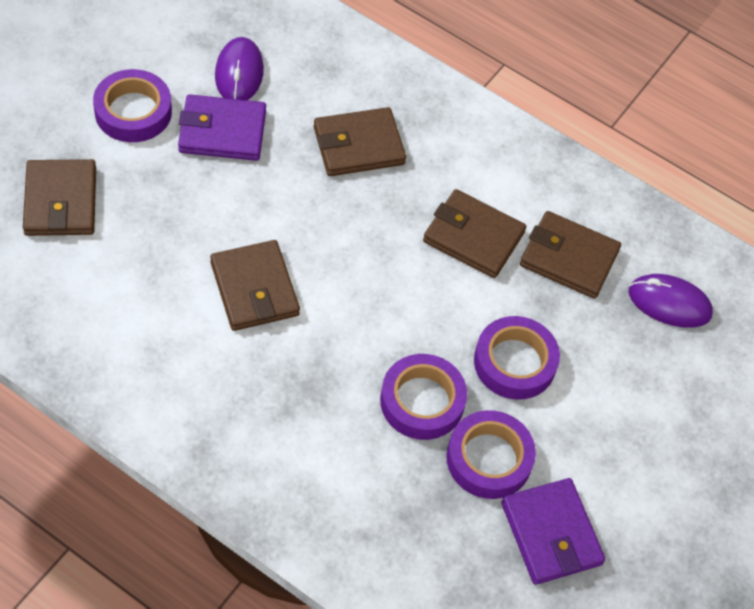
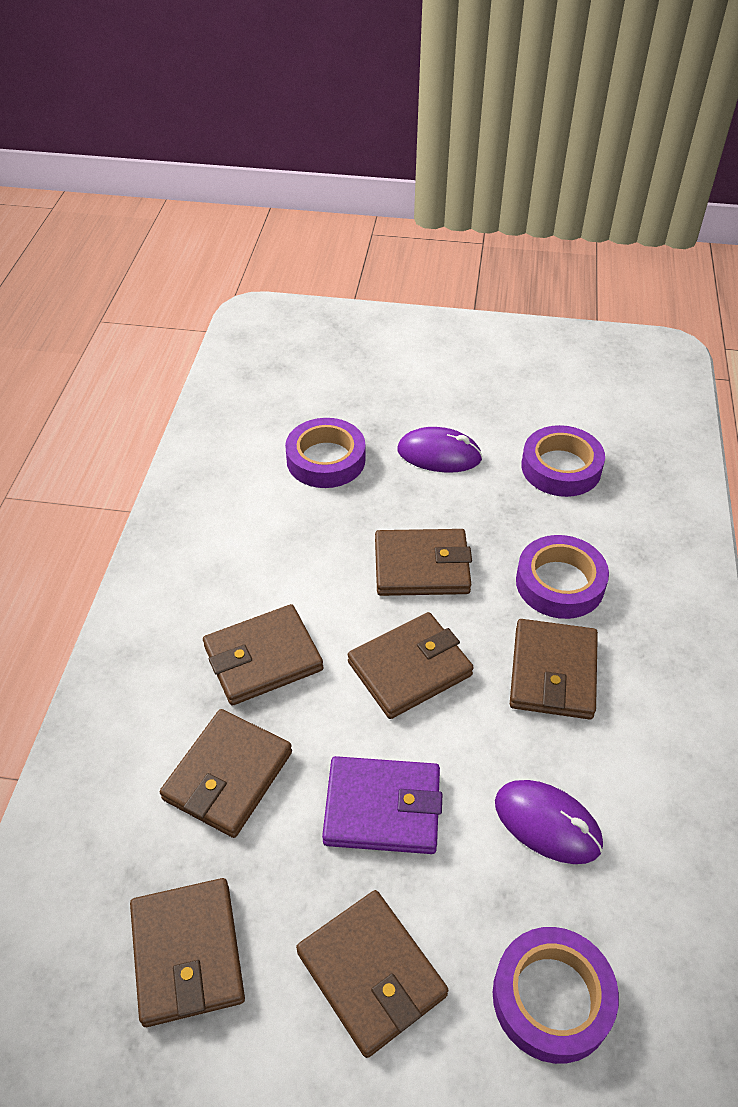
brown wallet: 5 -> 7
purple wallet: 2 -> 1

